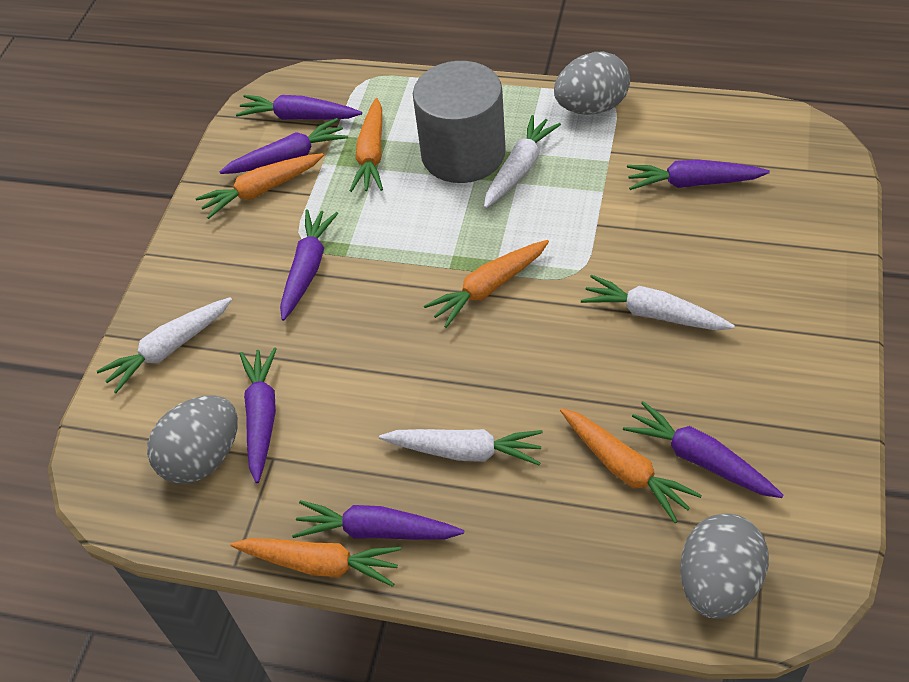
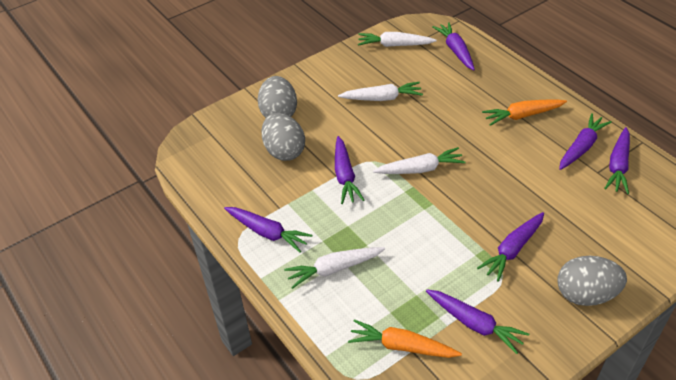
grey cylinder: 1 -> 0
orange carrot: 5 -> 2

